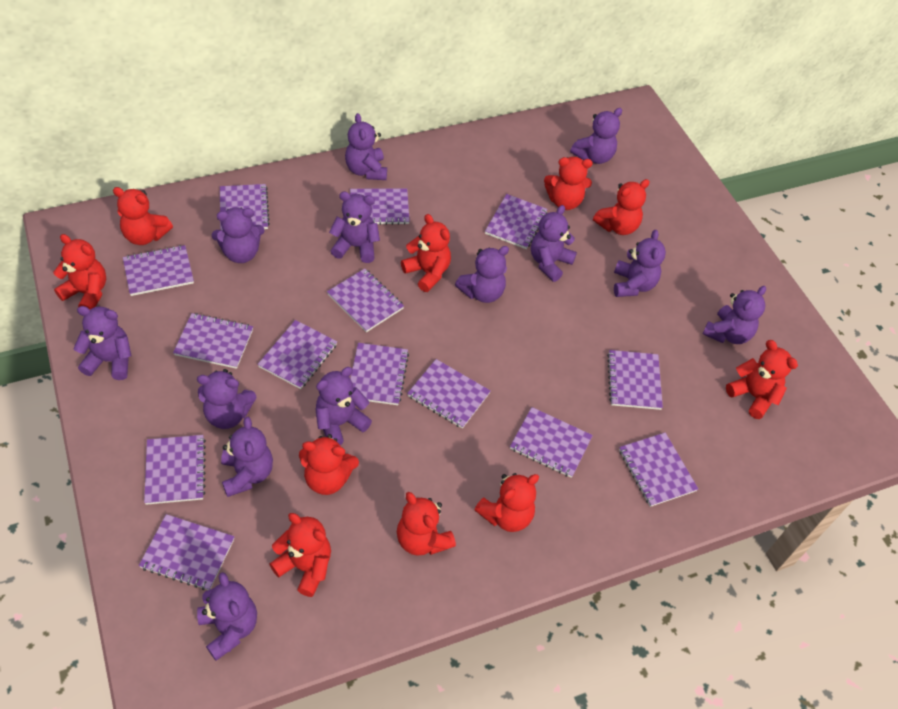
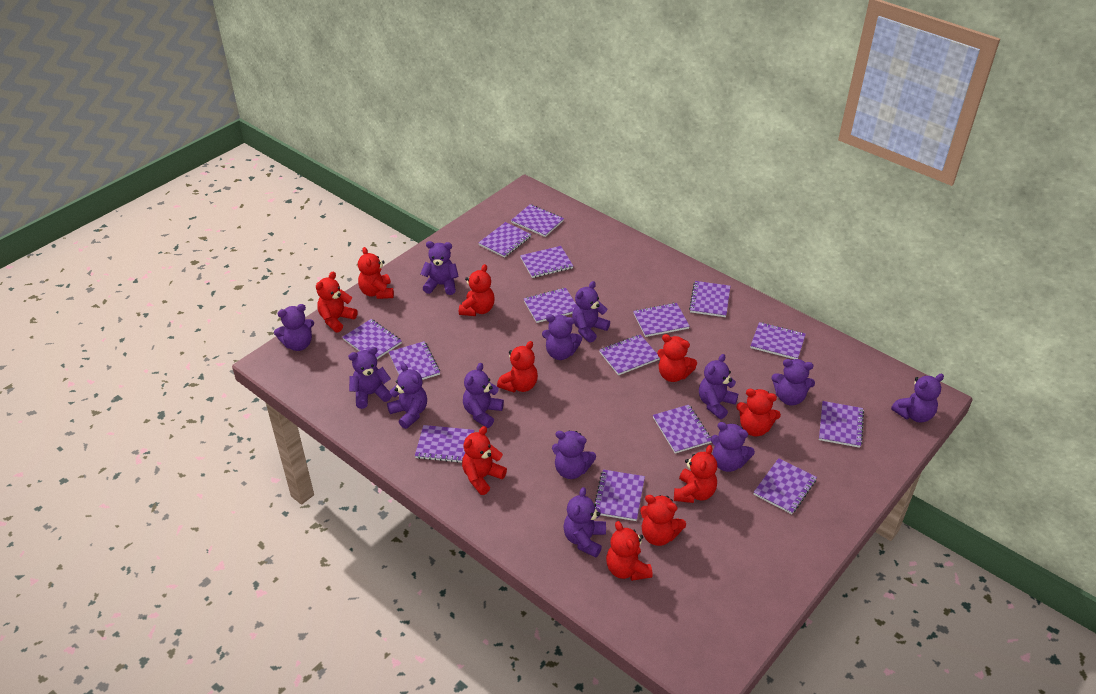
purple notebook: 14 -> 15

